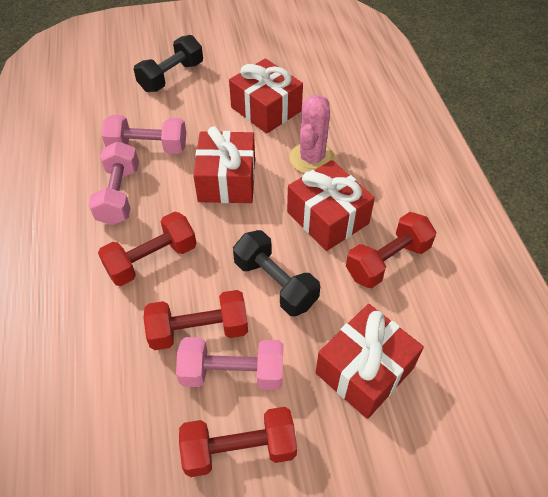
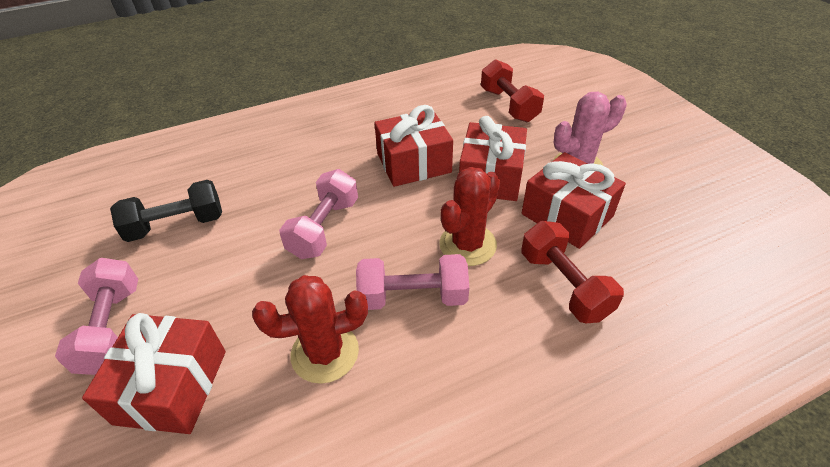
black dumbbell: 2 -> 1
red cactus: 0 -> 2
red dumbbell: 4 -> 2

